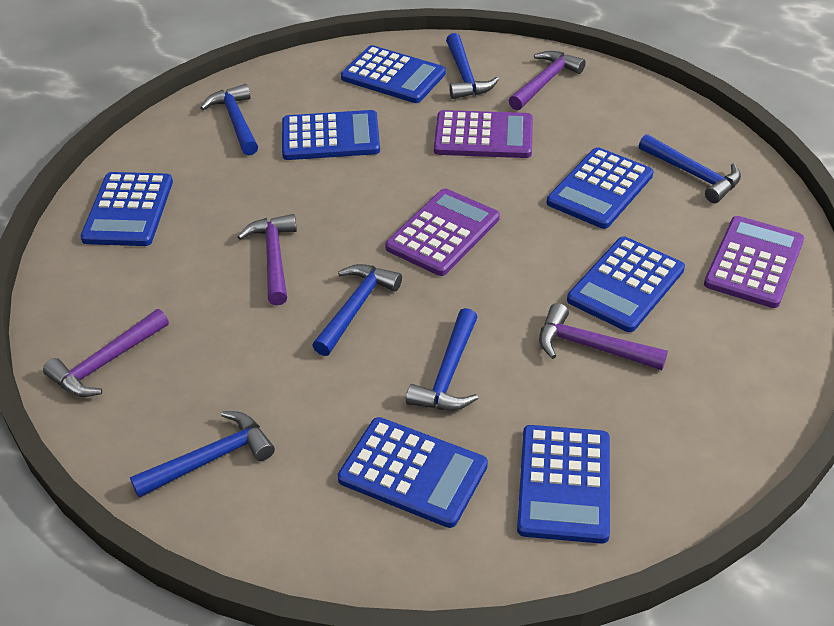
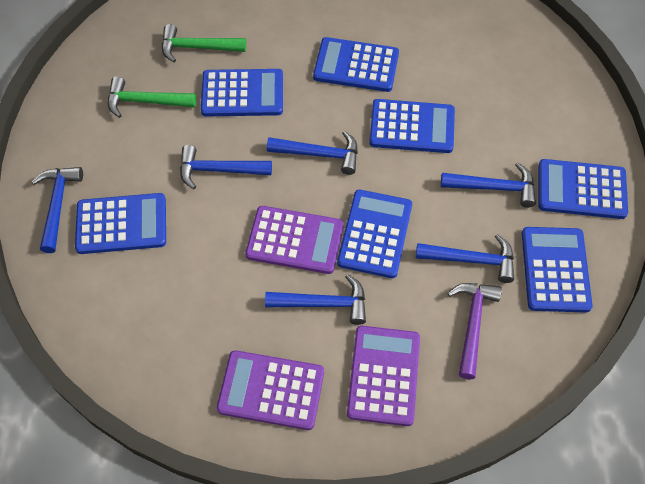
green hammer: 0 -> 2
purple hammer: 4 -> 1

